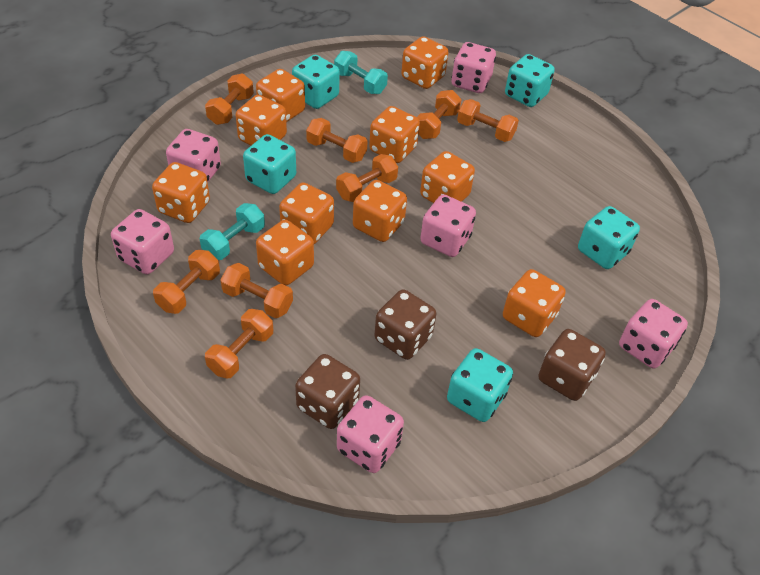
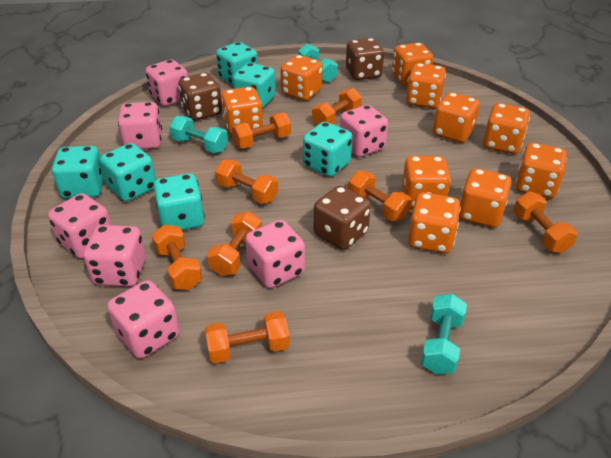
pink dice: 6 -> 7
turquoise dice: 5 -> 6
turquoise dumbbell: 2 -> 3

